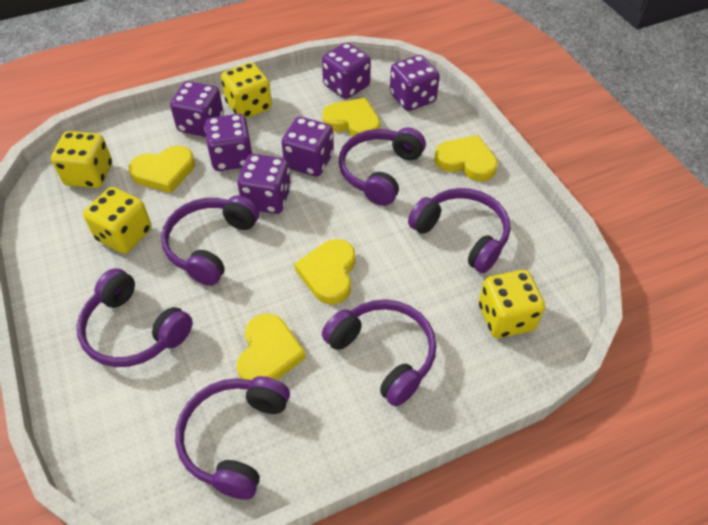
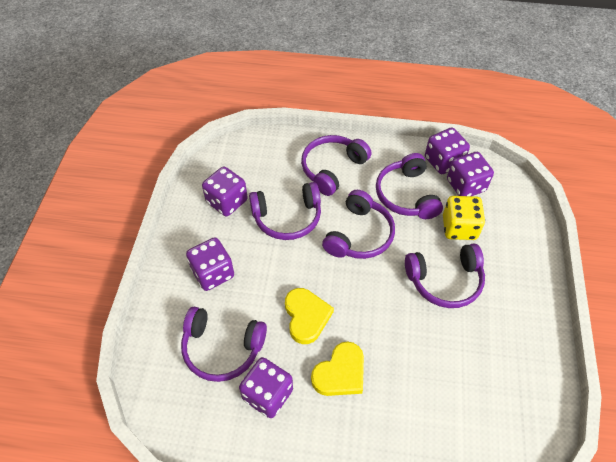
purple dice: 6 -> 5
yellow dice: 4 -> 1
yellow heart: 5 -> 2

